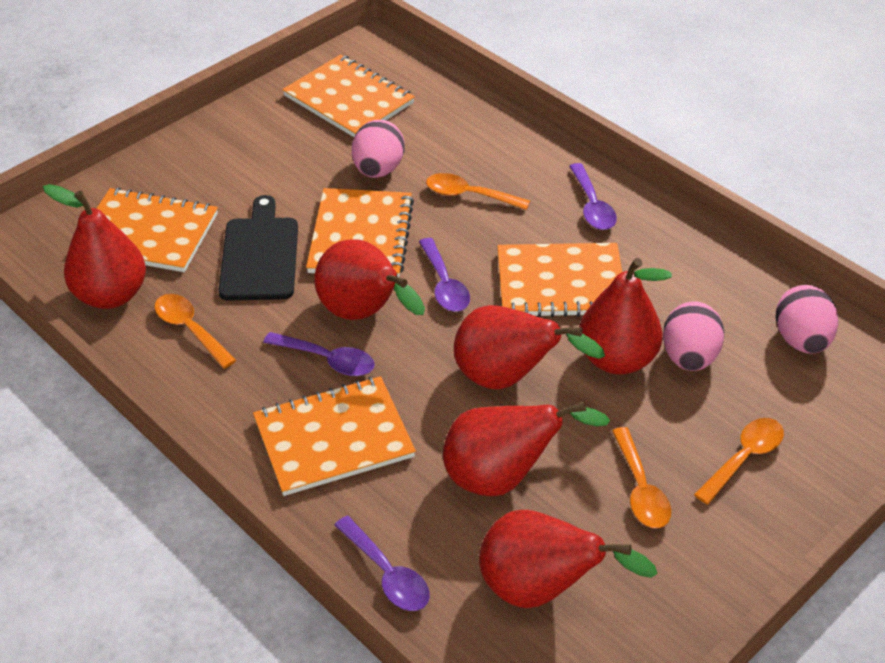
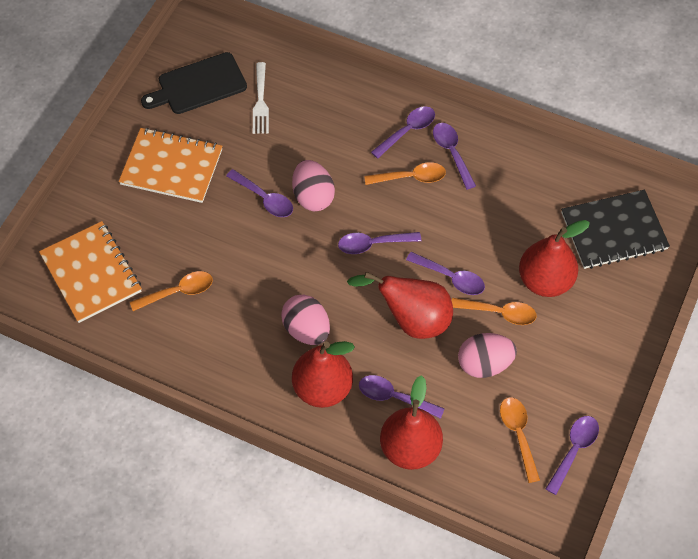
black notebook: 0 -> 1
orange notebook: 5 -> 2
purple spoon: 4 -> 7
red pear: 6 -> 4
white fork: 0 -> 1

